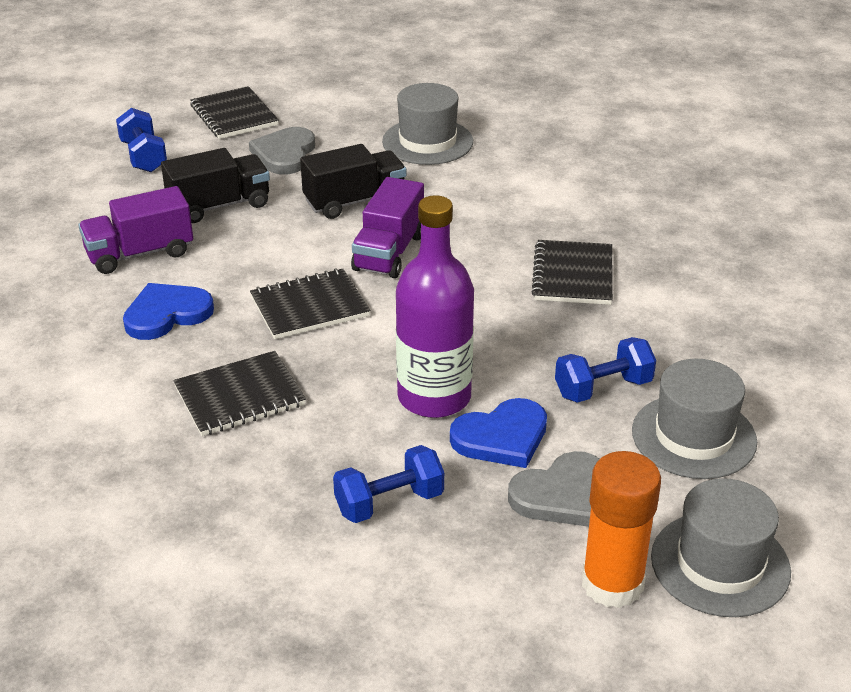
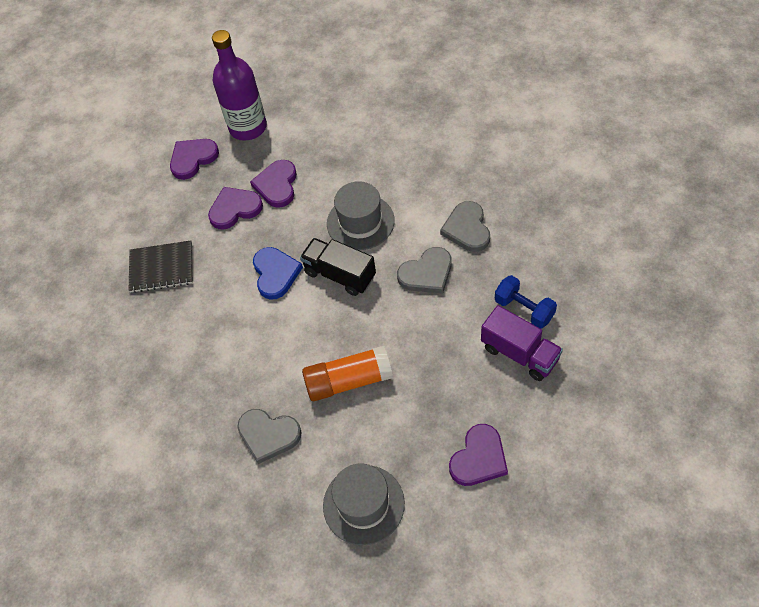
black notebook: 4 -> 1
black truck: 2 -> 1
blue dumbbell: 3 -> 1
blue heart: 2 -> 1
grey hat: 3 -> 2
grey heart: 2 -> 3
purple heart: 0 -> 4
purple truck: 2 -> 1

